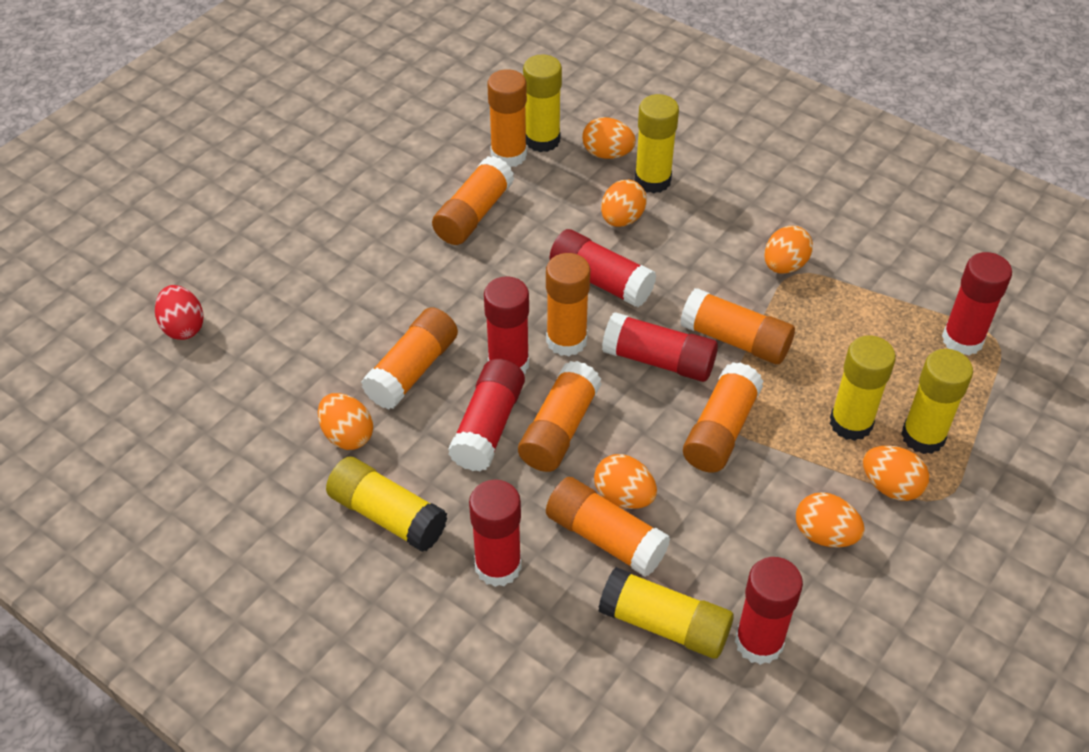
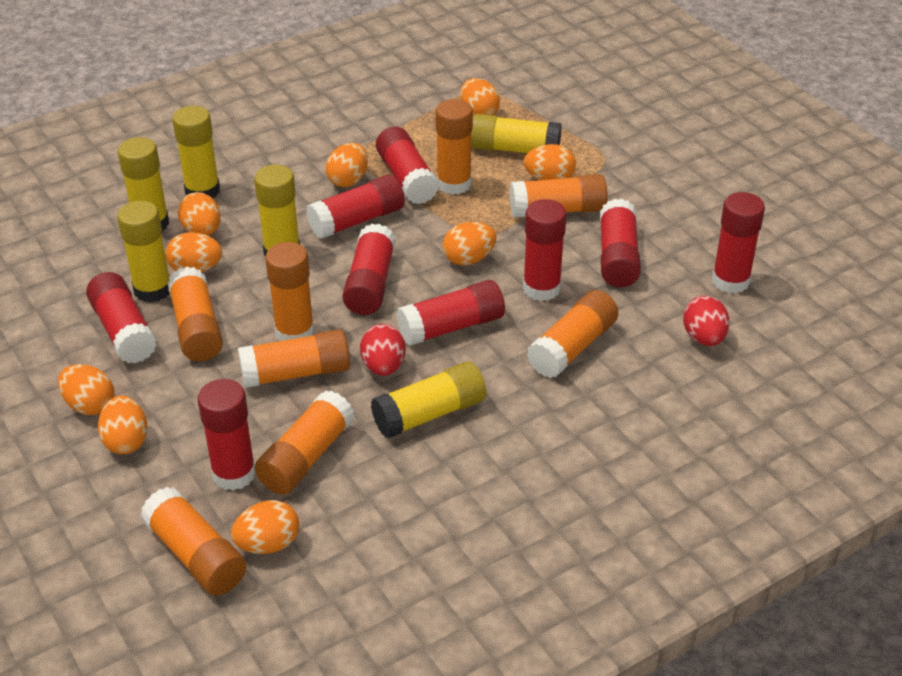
orange egg: 7 -> 9
red egg: 1 -> 2
red glue stick: 7 -> 9

